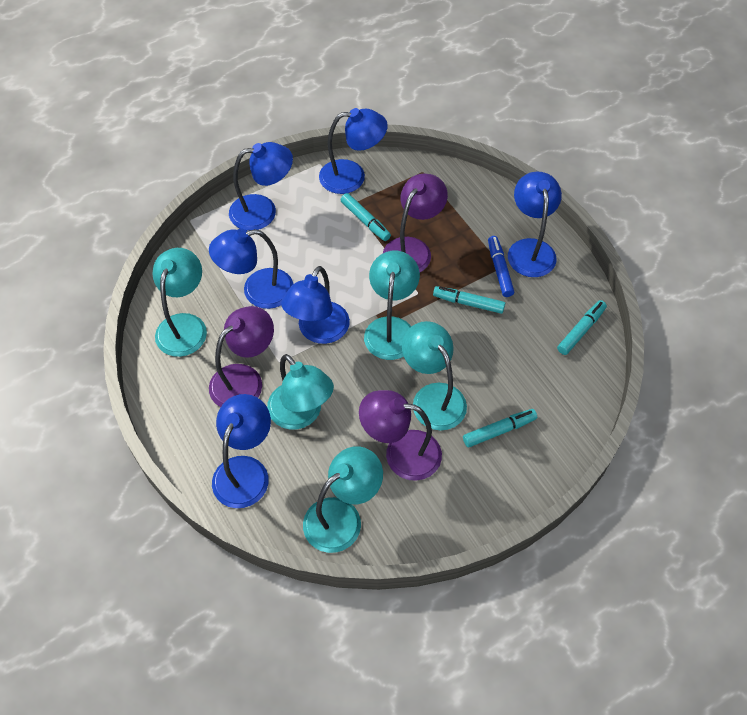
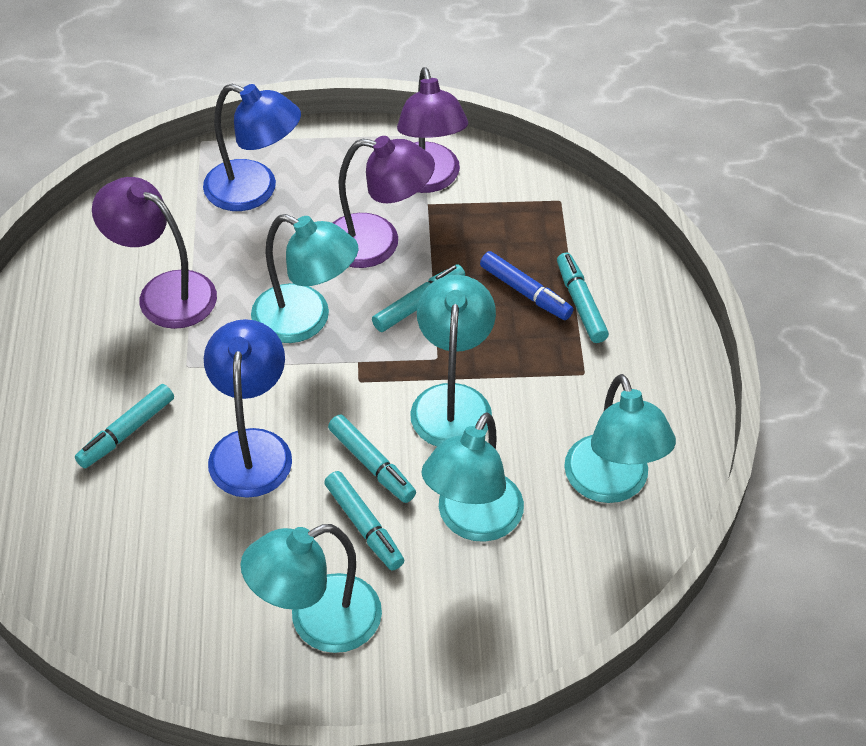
blue lamp: 6 -> 2
turquoise marker: 4 -> 5

